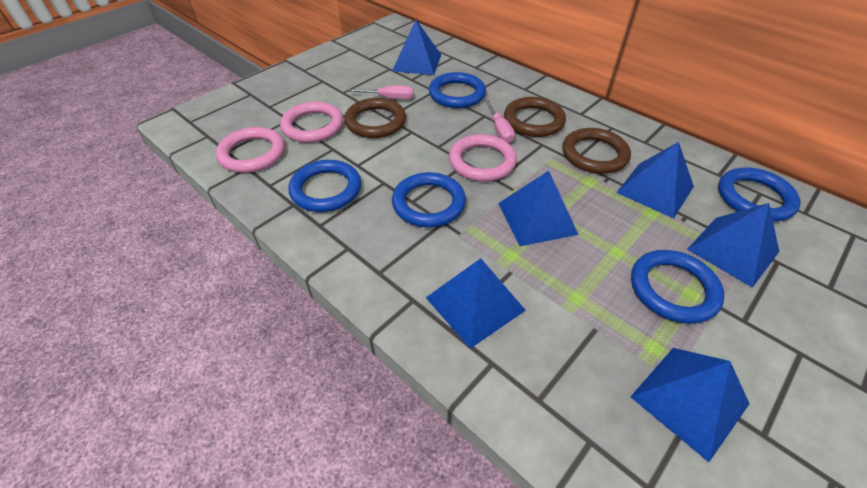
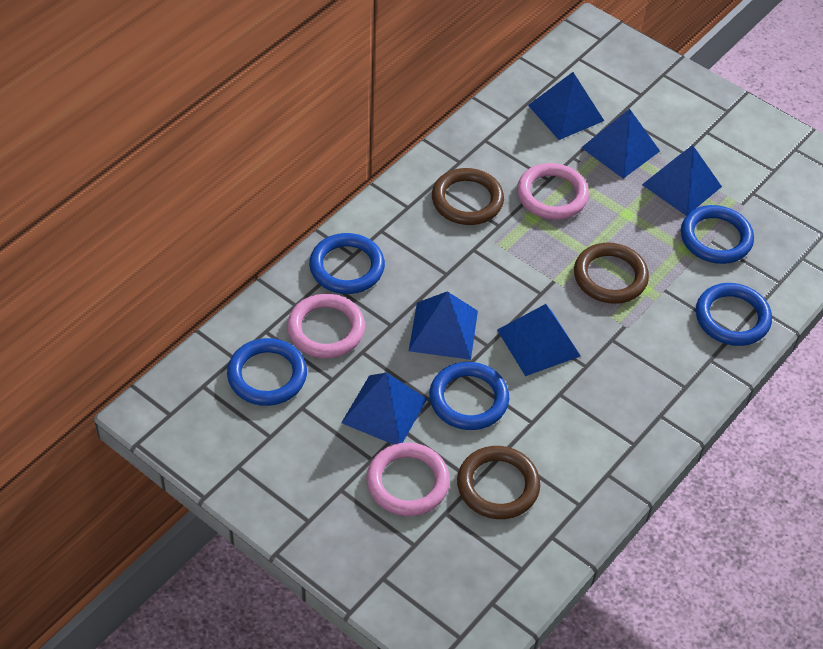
pink screwdriver: 2 -> 0

